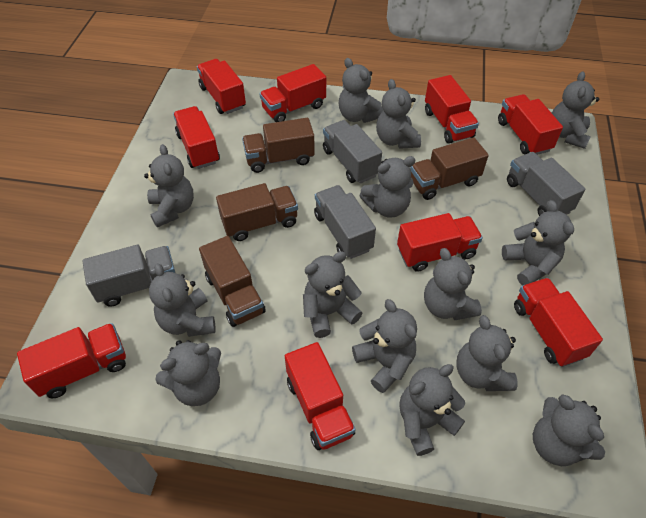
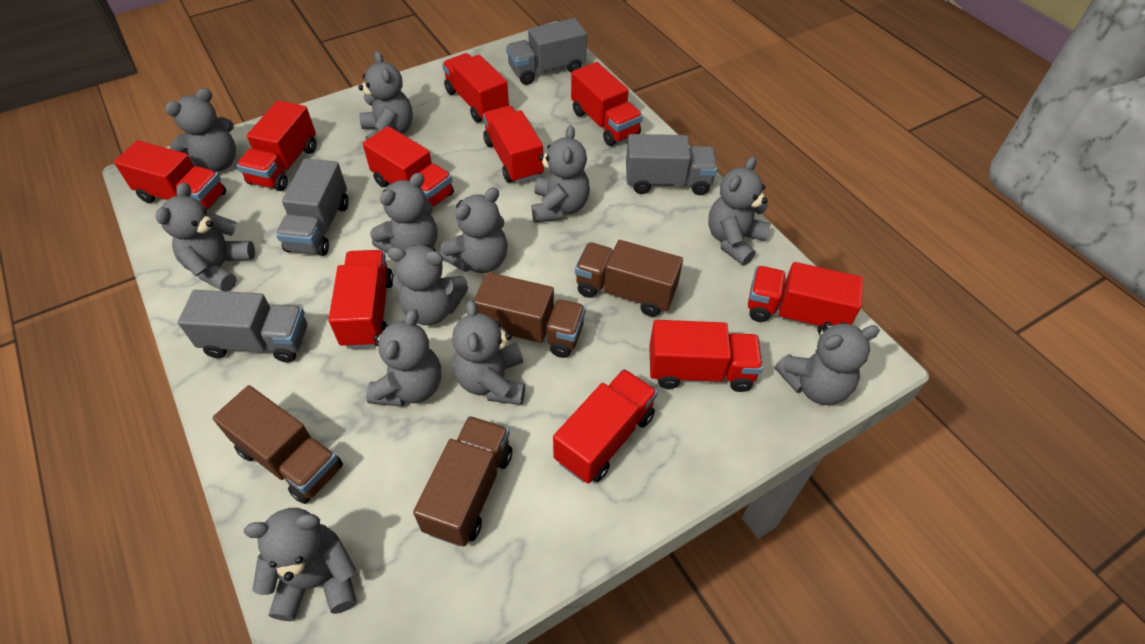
grey teddy bear: 14 -> 12
red truck: 9 -> 10

